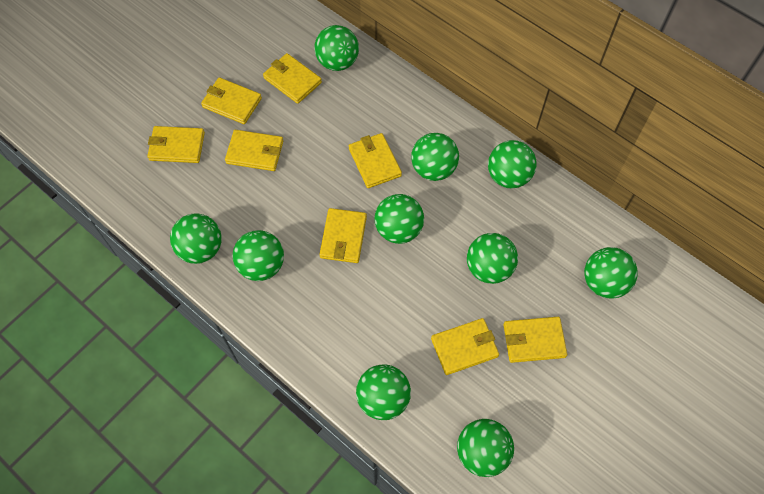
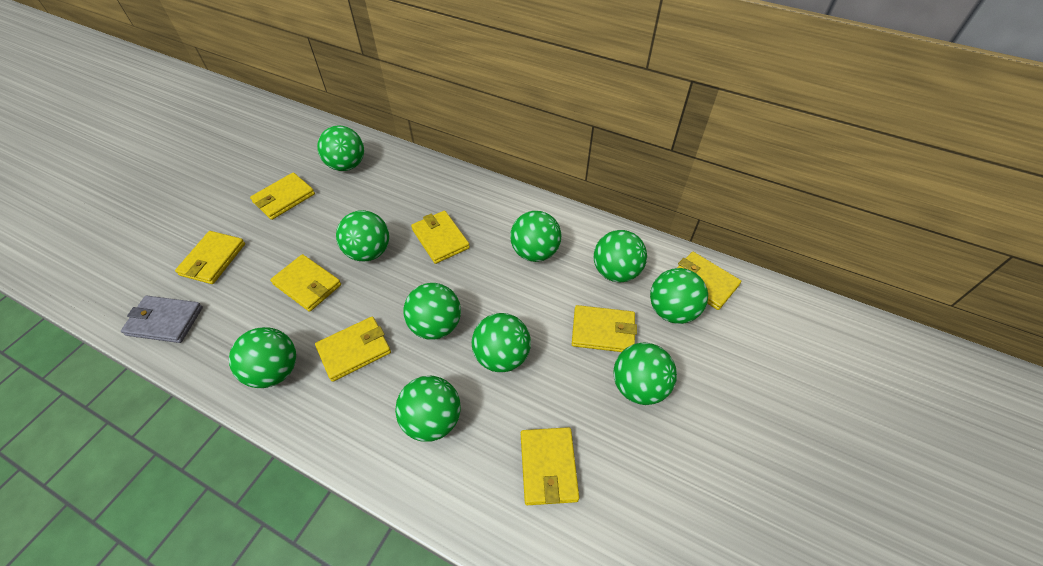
grey wallet: 0 -> 1

